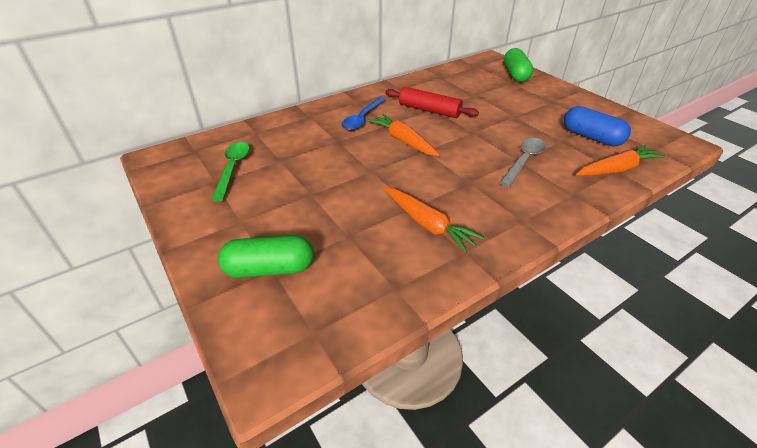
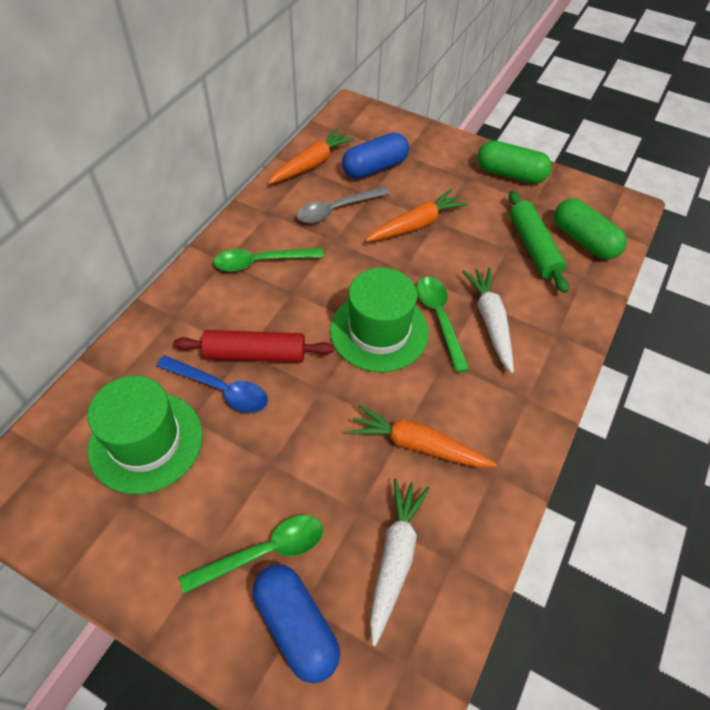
blue capsule: 1 -> 2
green hat: 0 -> 2
green rolling pin: 0 -> 1
green spoon: 1 -> 3
white carrot: 0 -> 2

